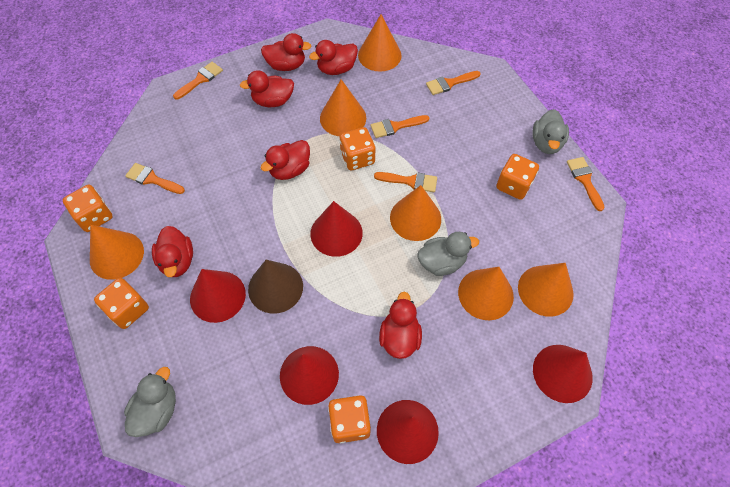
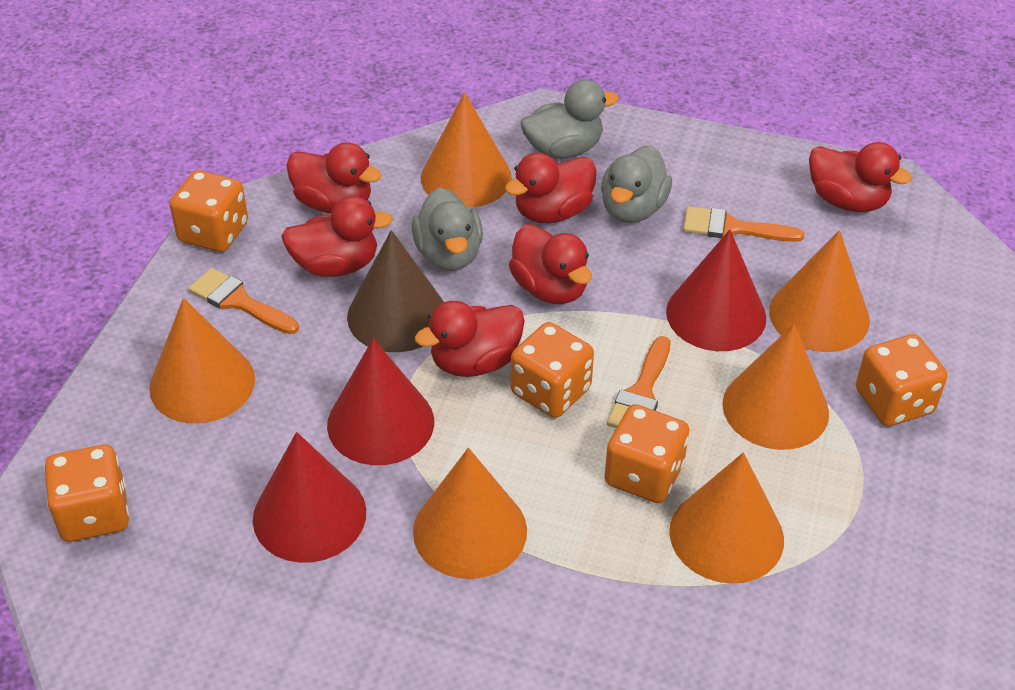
orange brush: 6 -> 3
red cone: 5 -> 3

